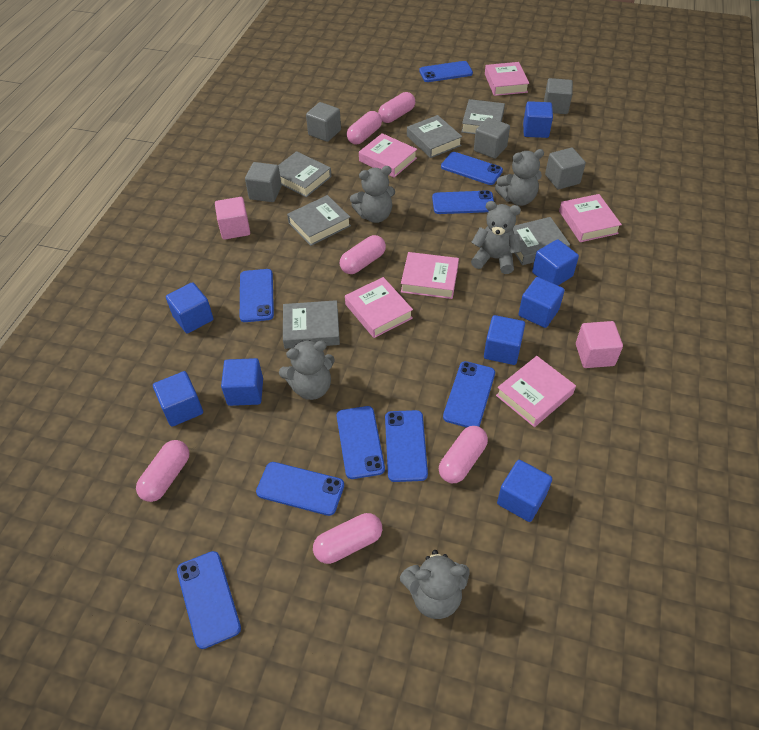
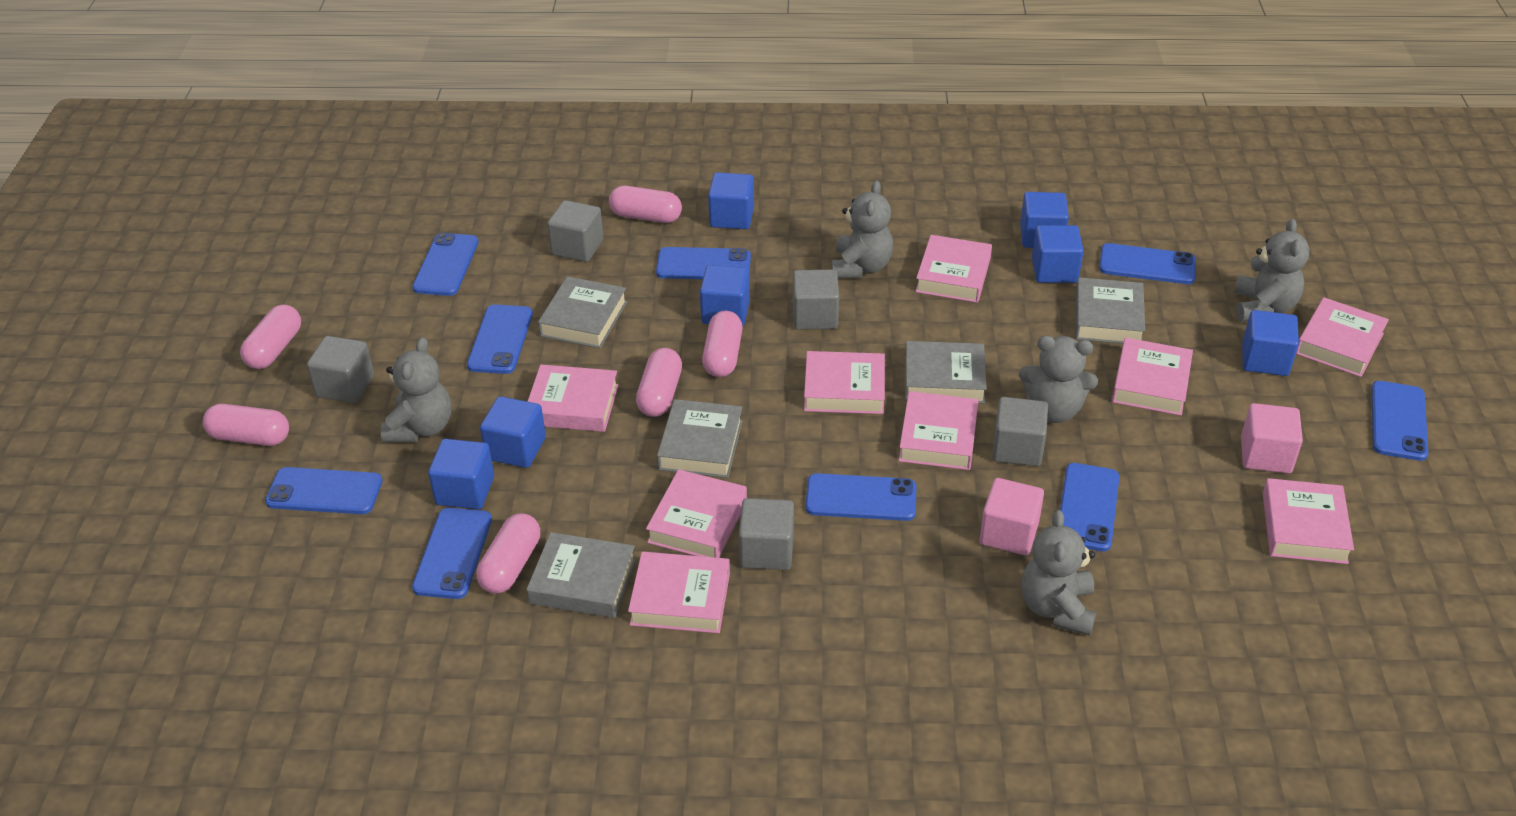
blue cube: 8 -> 7
grey book: 6 -> 5
pink book: 6 -> 9

